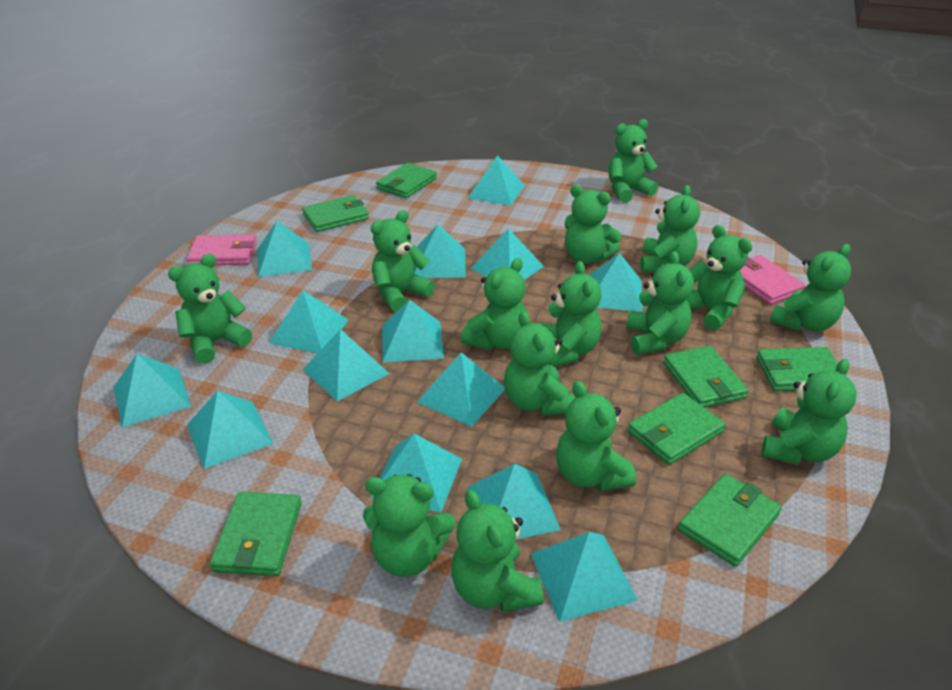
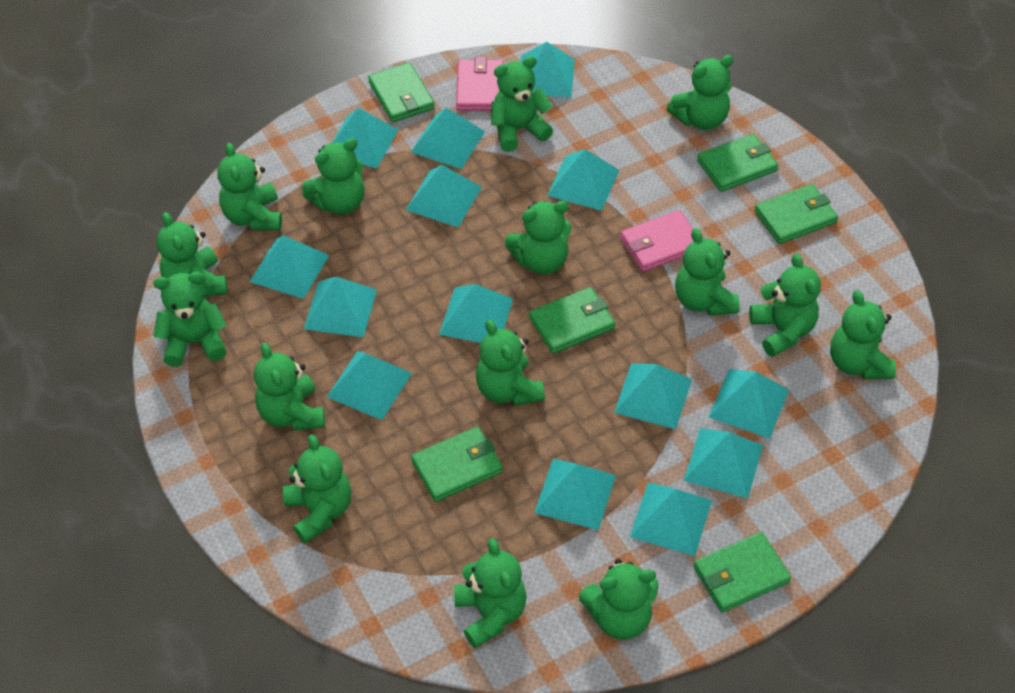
green wallet: 7 -> 6

